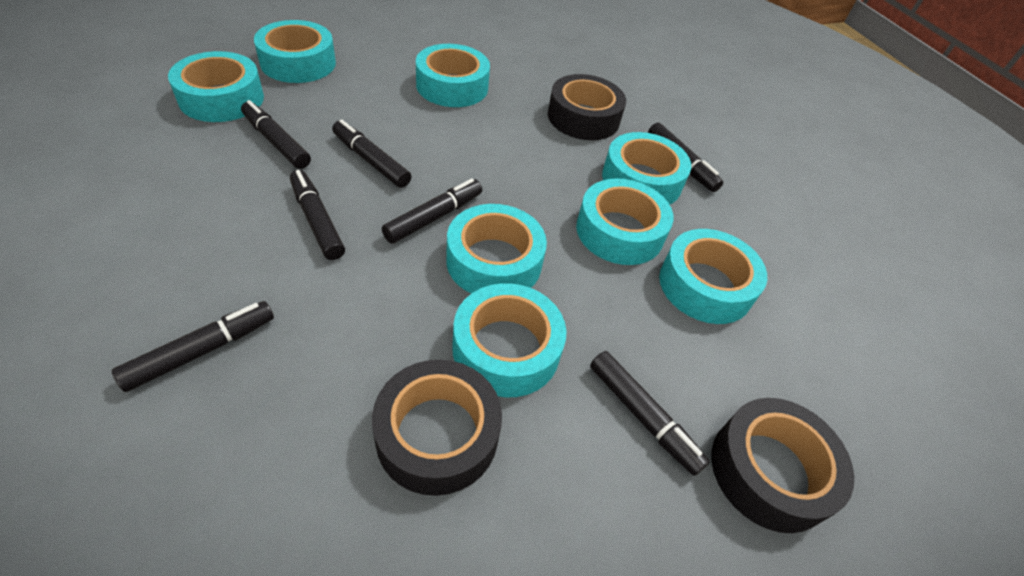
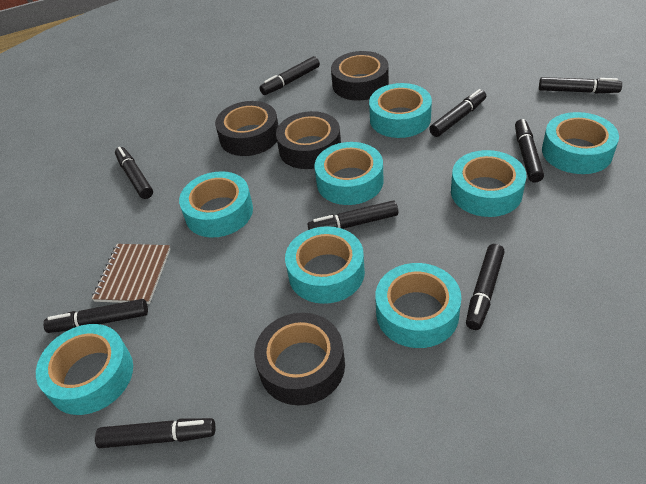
black marker: 7 -> 9
black tape: 3 -> 4
brown notebook: 0 -> 1

